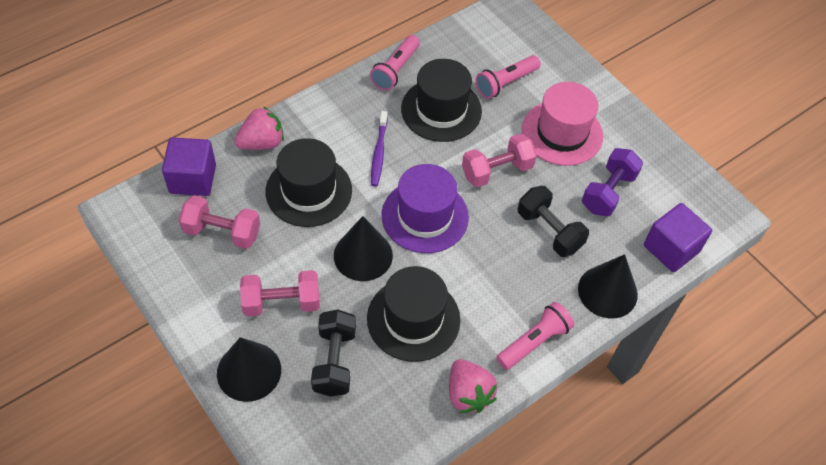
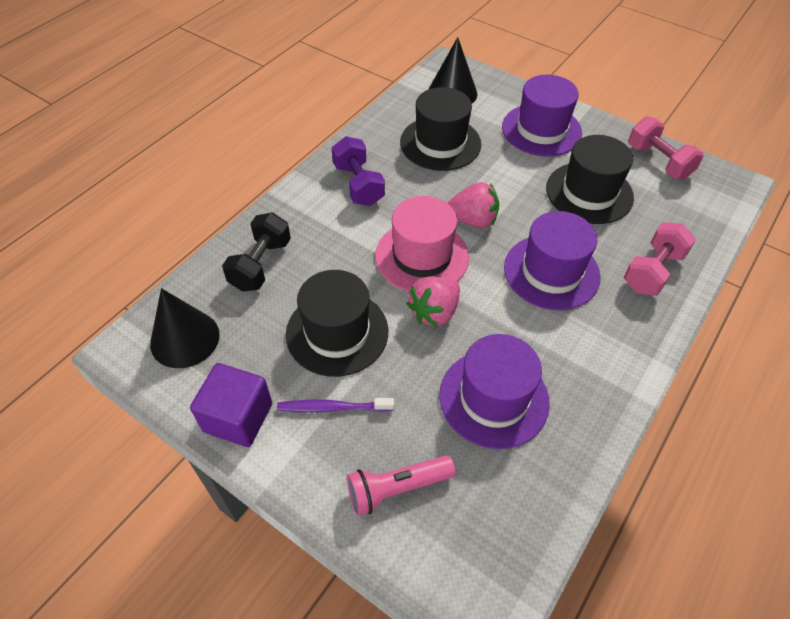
black cone: 3 -> 2
black dumbbell: 2 -> 1
pink dumbbell: 3 -> 2
pink flashlight: 3 -> 1
purple cube: 2 -> 1
purple hat: 1 -> 3

